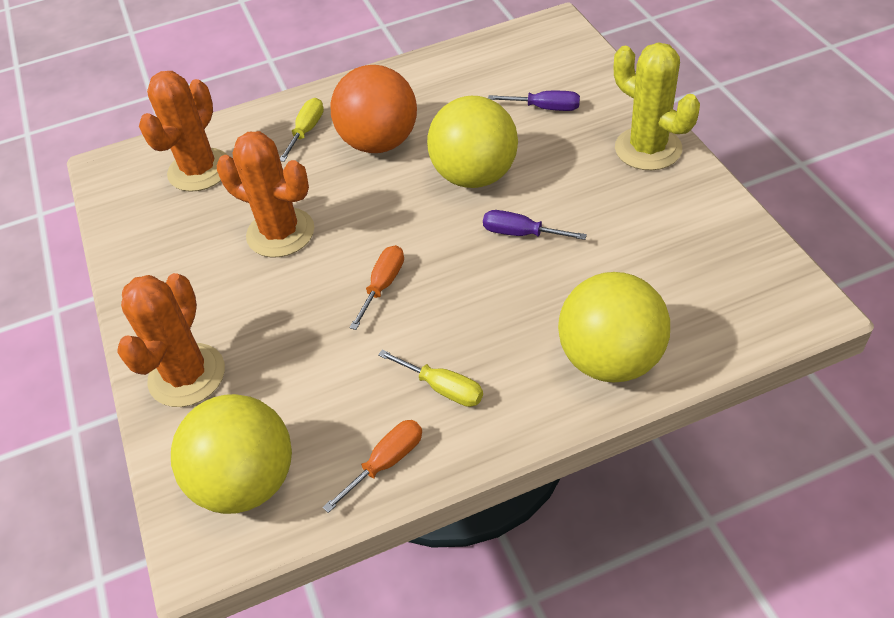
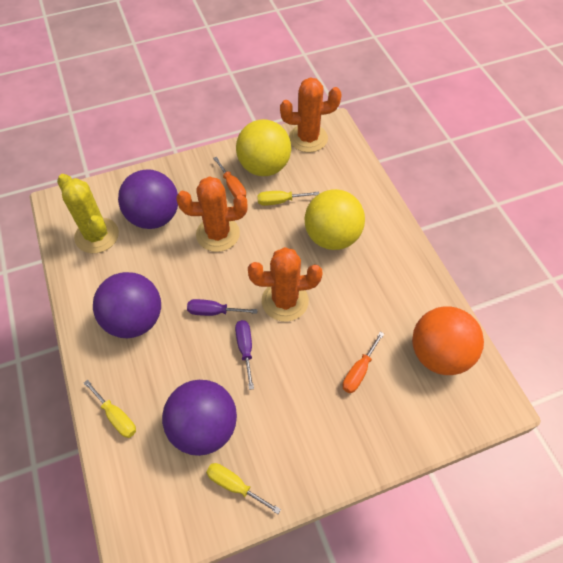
purple ball: 0 -> 3
yellow ball: 3 -> 2
yellow screwdriver: 2 -> 3

